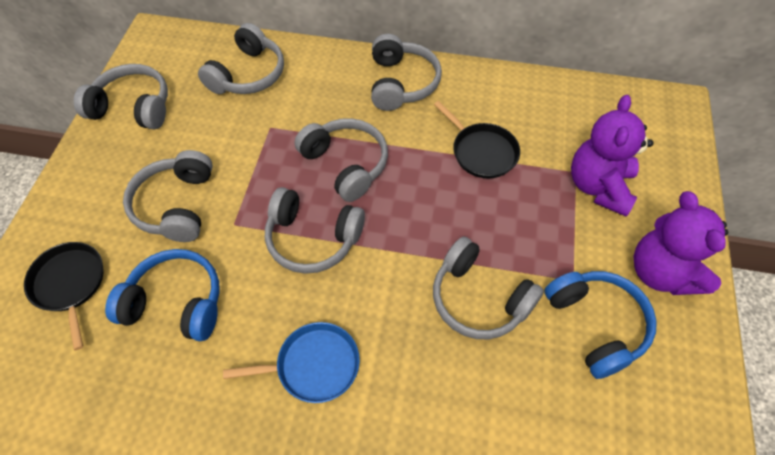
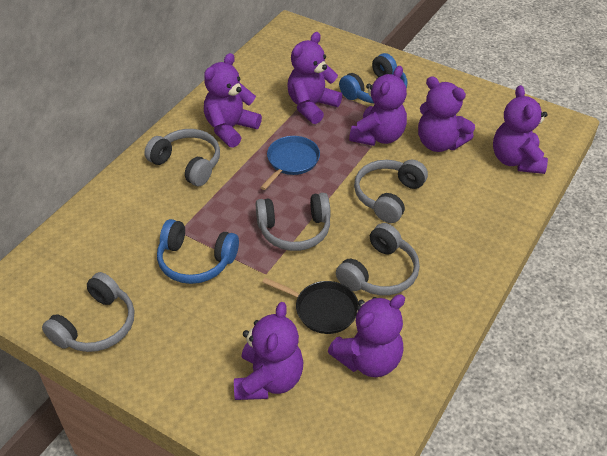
black pan: 2 -> 1
grey headphones: 7 -> 5
purple teddy bear: 2 -> 7

